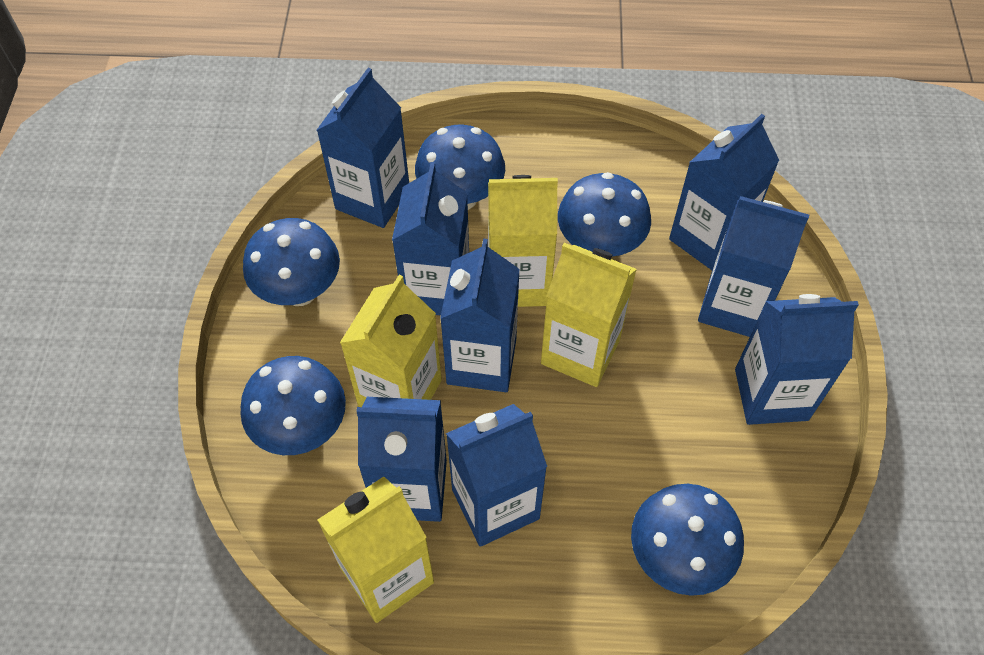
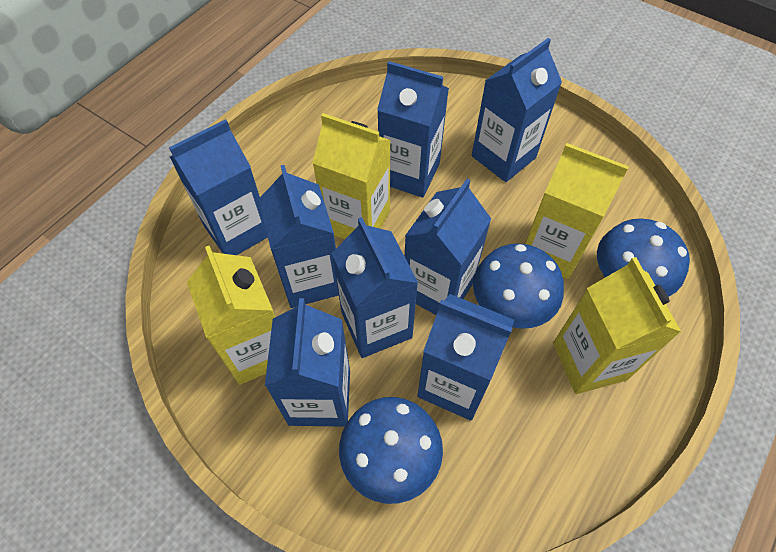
blue mushroom: 5 -> 3

